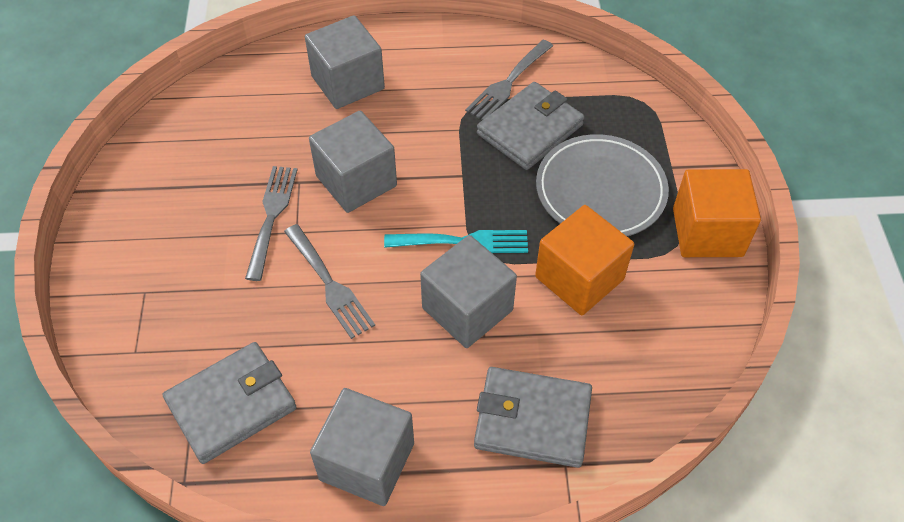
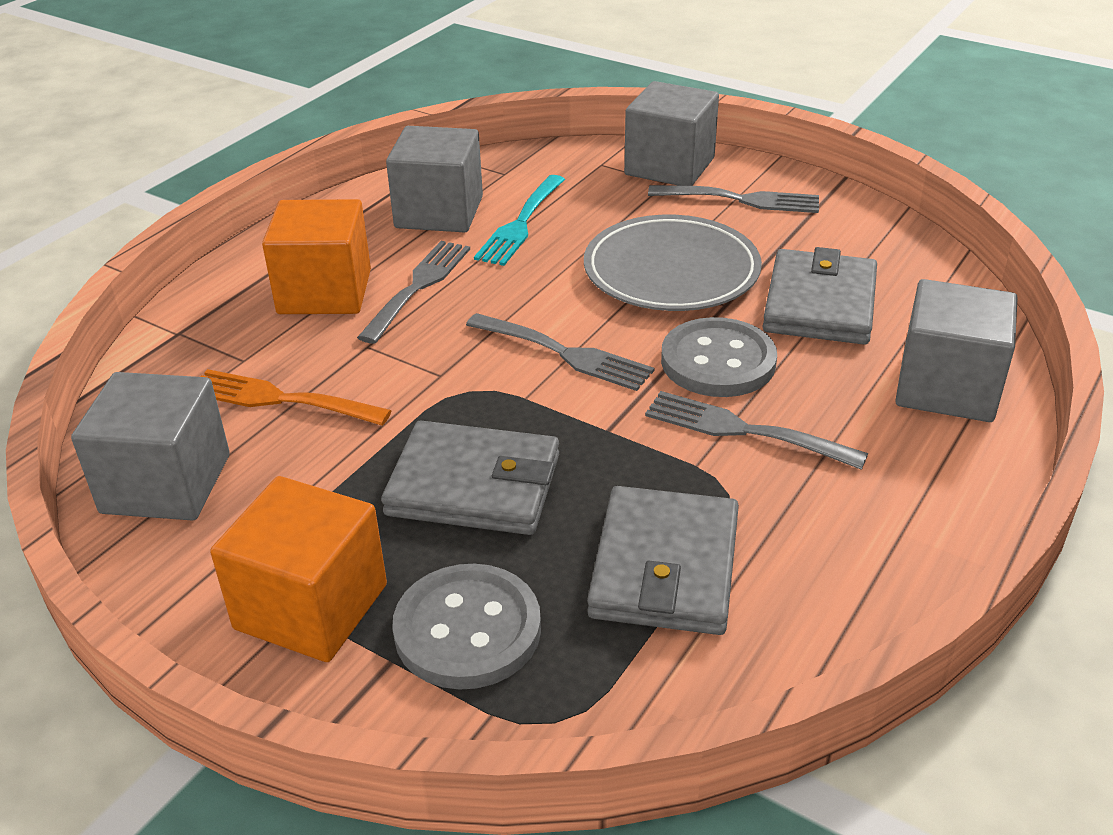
grey button: 0 -> 2
grey fork: 3 -> 4
orange fork: 0 -> 1

